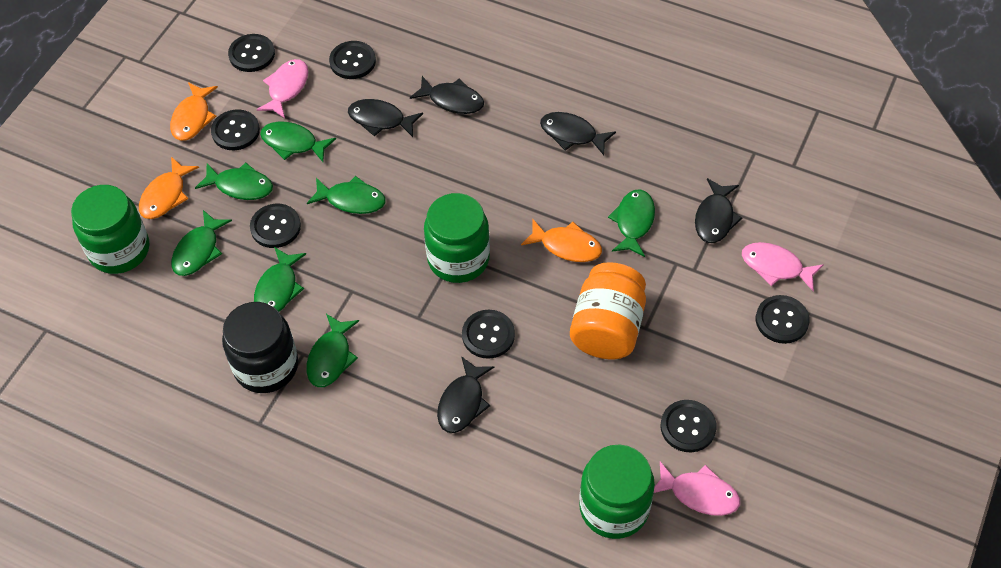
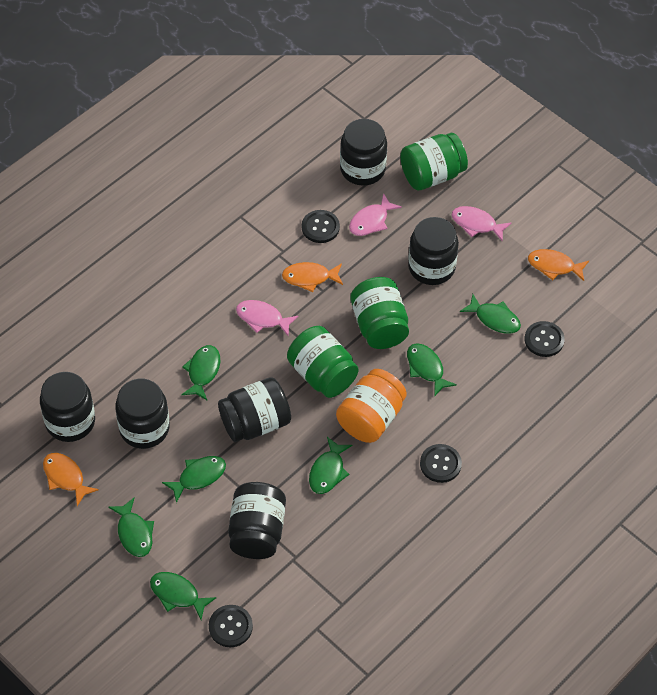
black button: 7 -> 4
black fish: 5 -> 0
black jar: 1 -> 6

